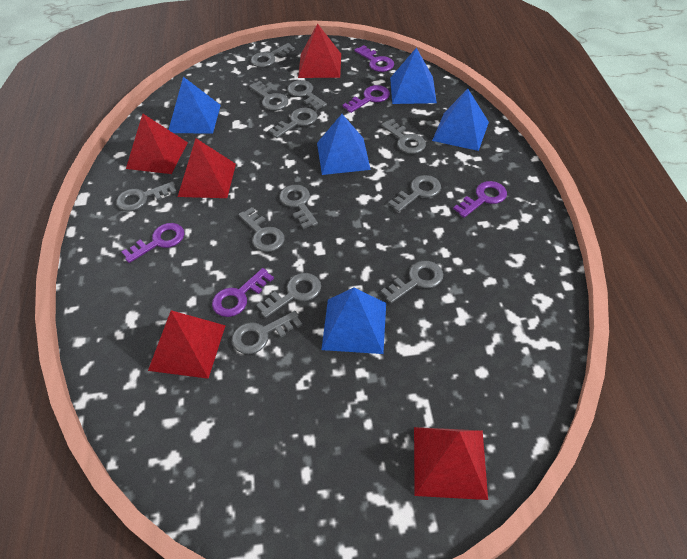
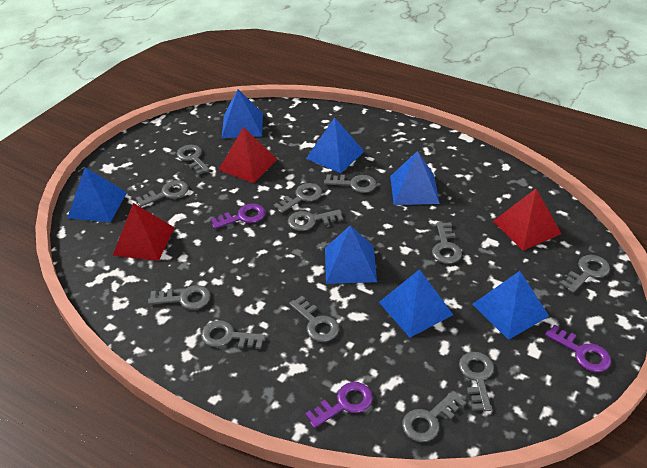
blue pyramid: 5 -> 7
purple key: 5 -> 3
red pyramid: 5 -> 3

